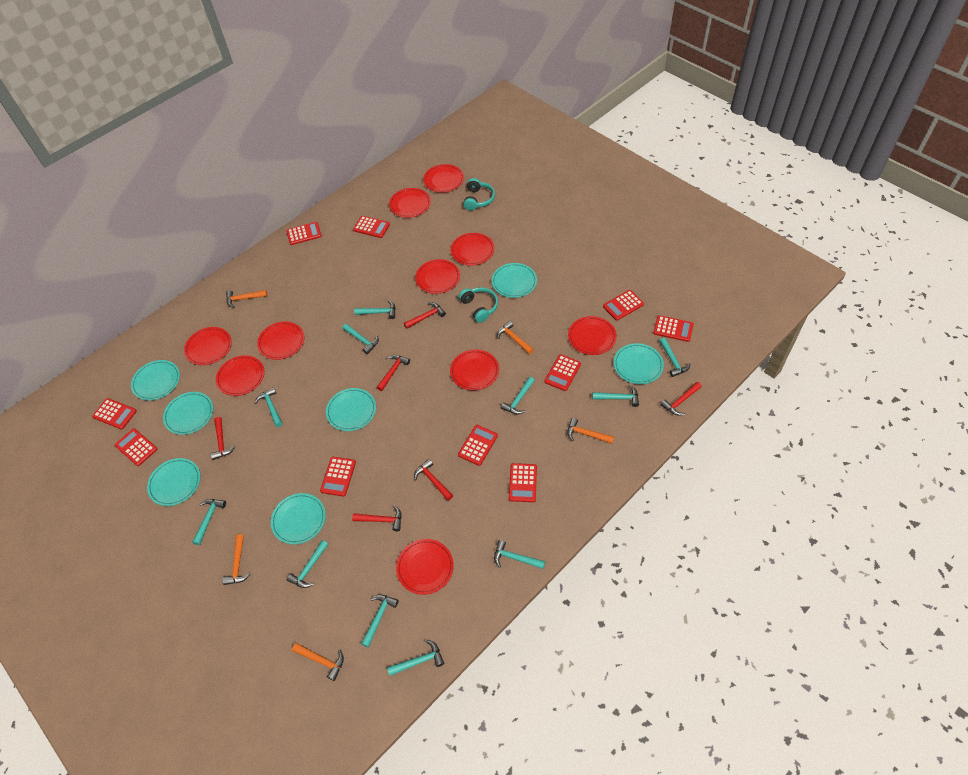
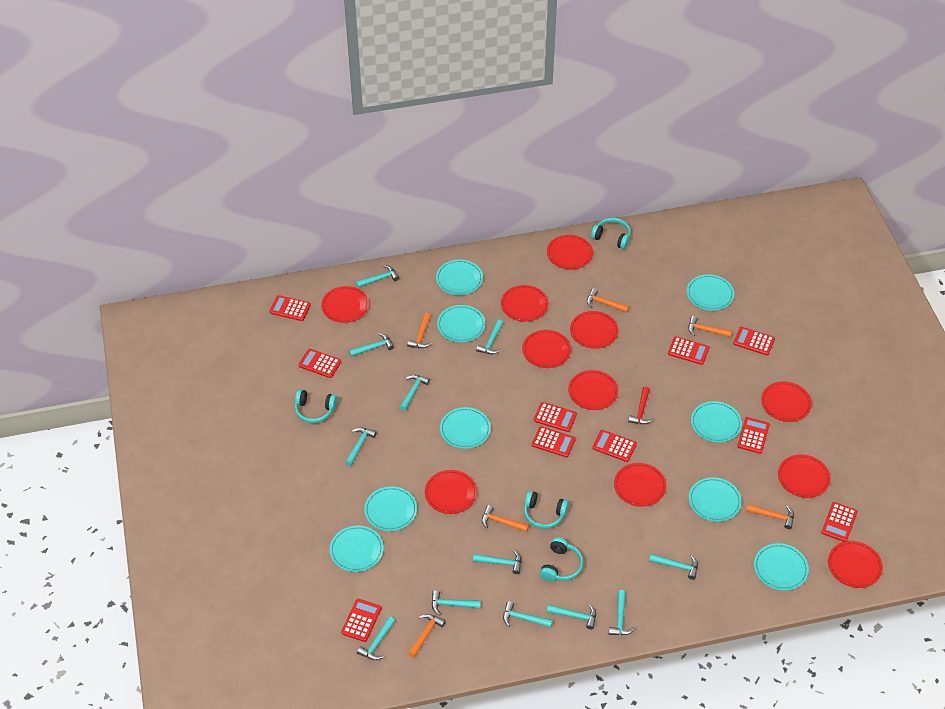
orange hammer: 5 -> 6
red hammer: 6 -> 1
red plate: 10 -> 11
turquoise hammer: 11 -> 12
turquoise headphones: 2 -> 4
turquoise plate: 7 -> 9

